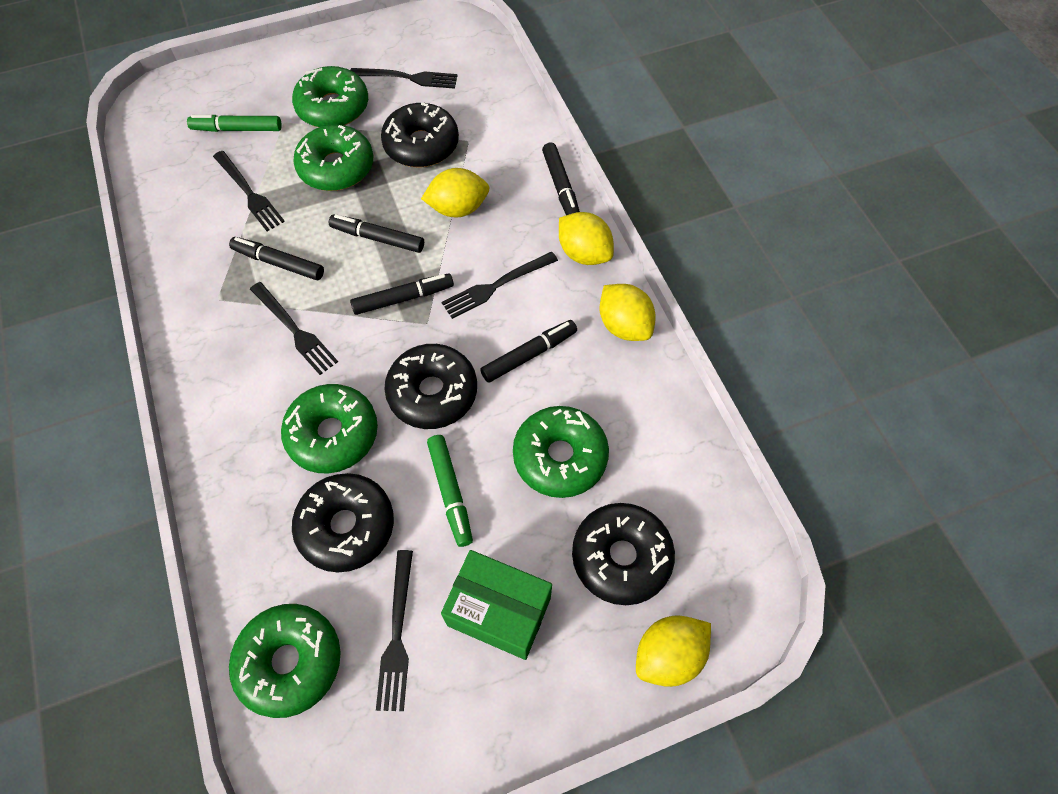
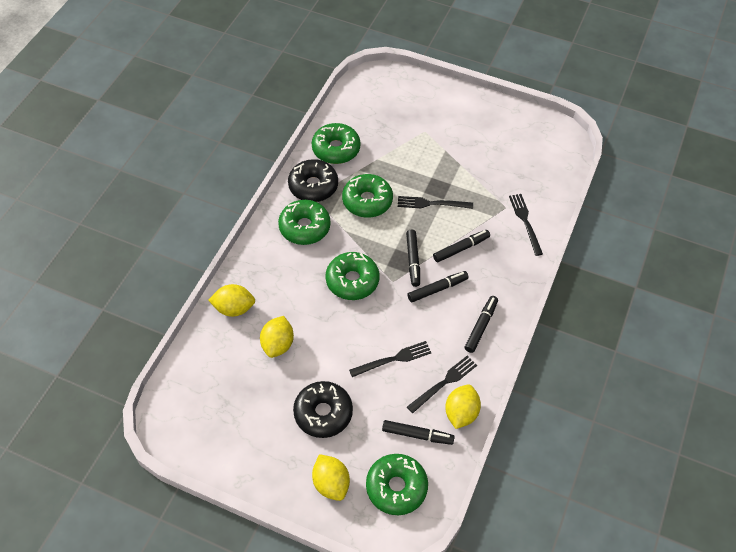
black donut: 4 -> 2
black fork: 5 -> 4
green box: 1 -> 0
green marker: 2 -> 0

